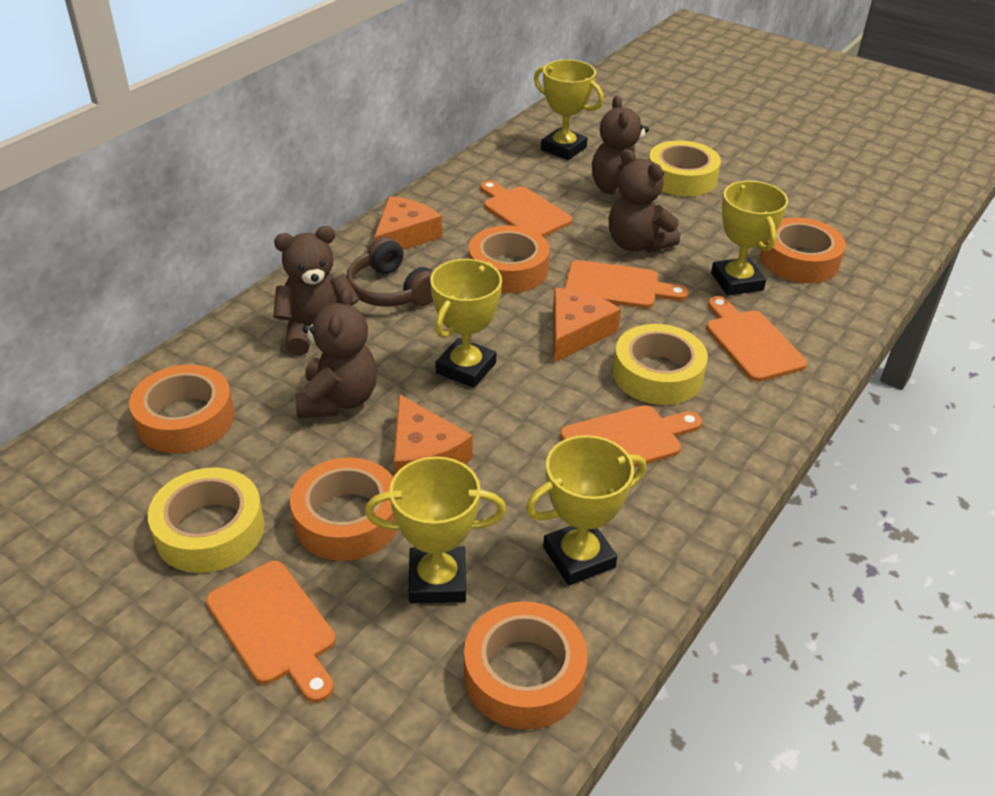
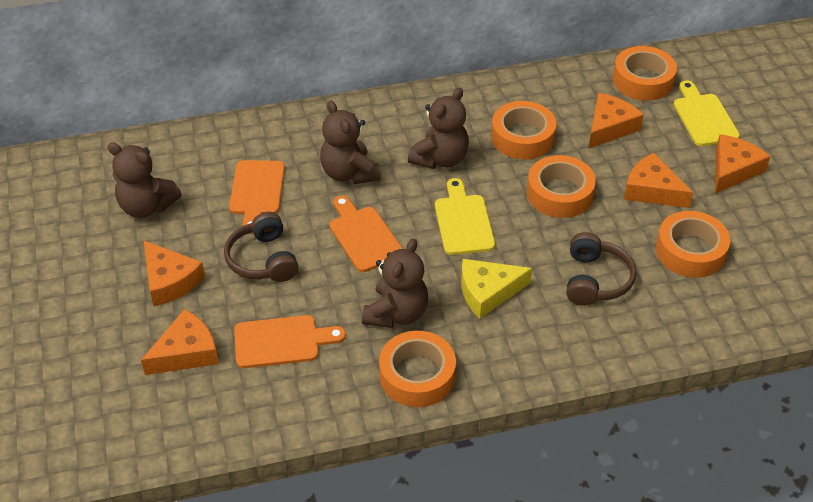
brown headphones: 1 -> 2
orange cheese: 3 -> 5
orange cutting board: 5 -> 3
yellow cheese: 0 -> 1
yellow cutting board: 0 -> 2
yellow tape: 3 -> 0
yellow trophy: 5 -> 0

